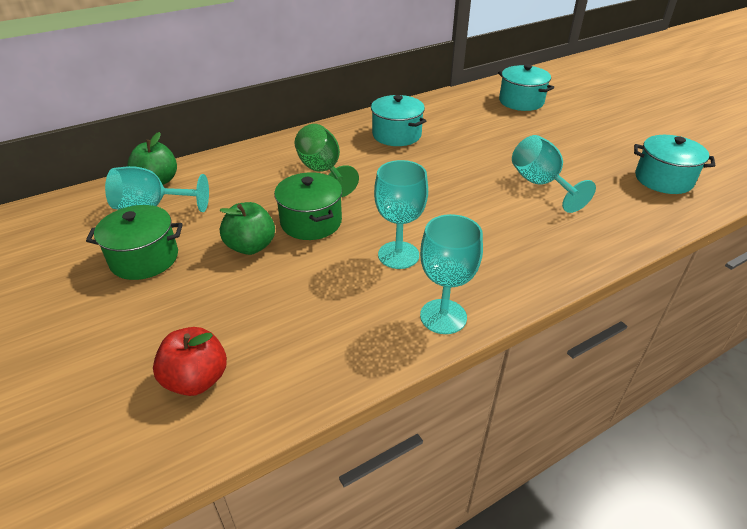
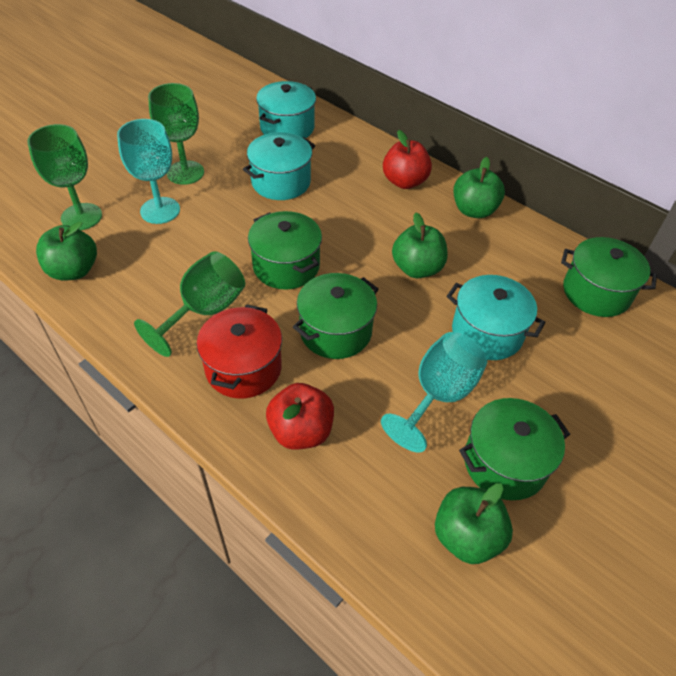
green apple: 2 -> 4
green goblet: 1 -> 3
green pot: 2 -> 4
red apple: 1 -> 2
red pot: 0 -> 1
turquoise goblet: 4 -> 2

